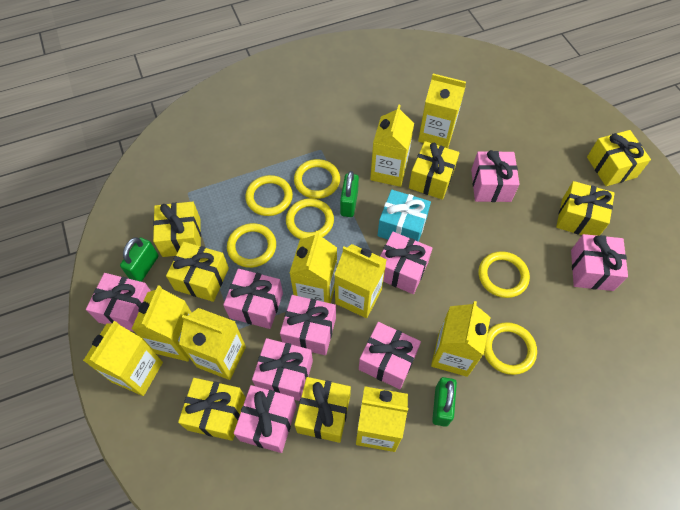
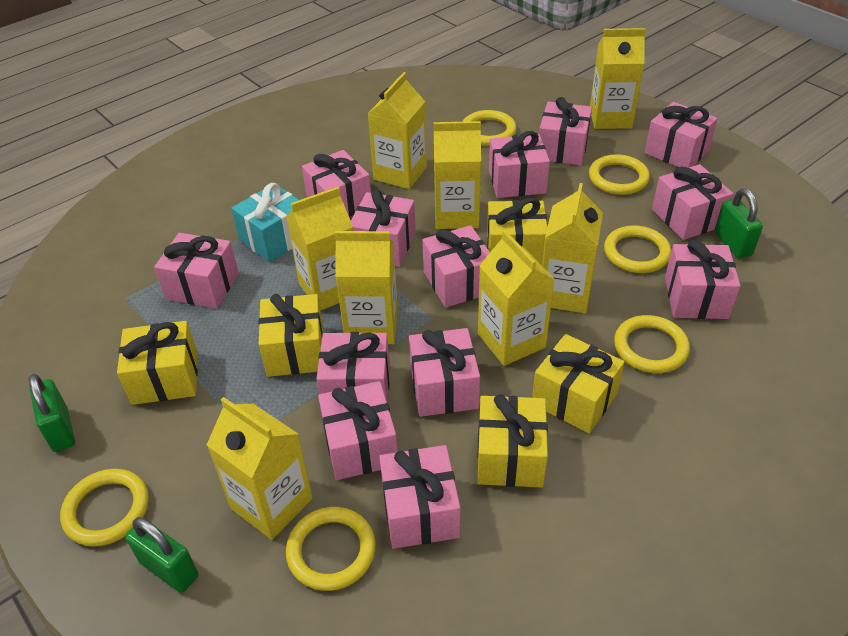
pink gift: 9 -> 13
yellow carton: 9 -> 8
yellow gift: 7 -> 5

